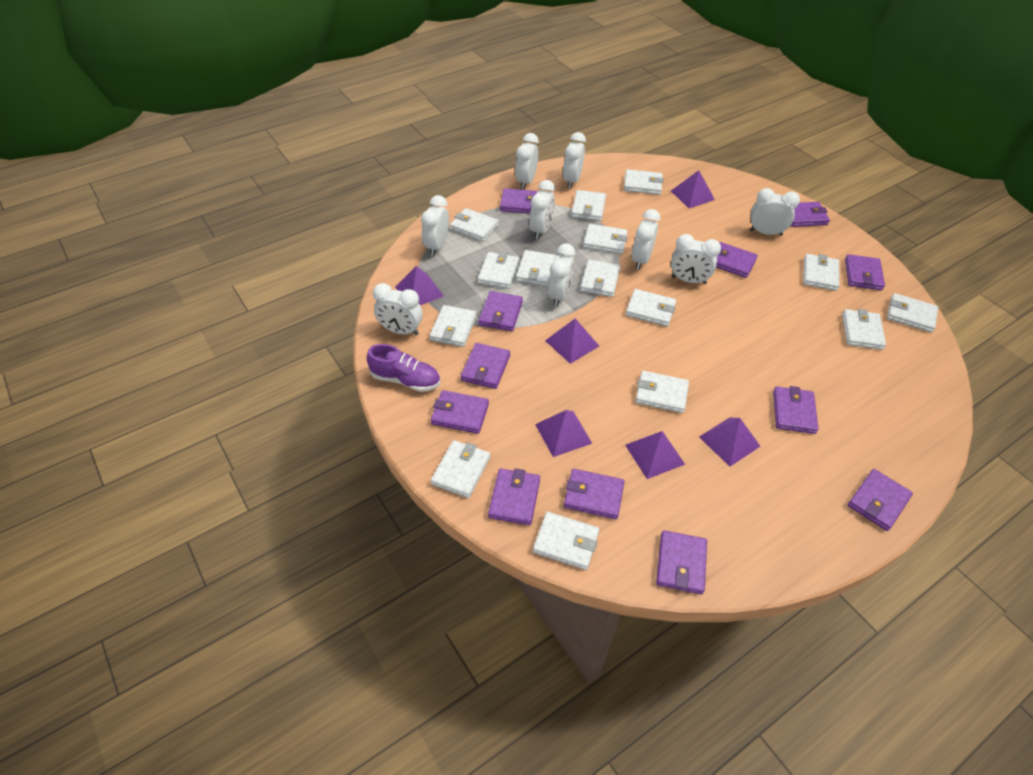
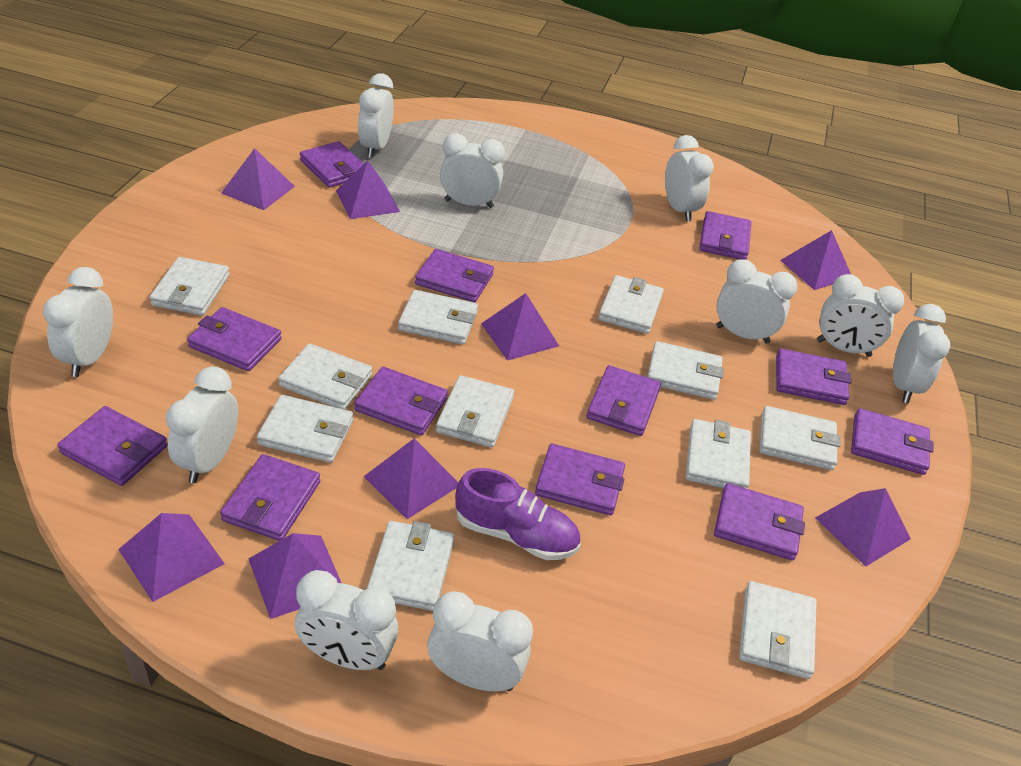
purple pyramid: 6 -> 8
white clock: 9 -> 10
white wallet: 15 -> 11

